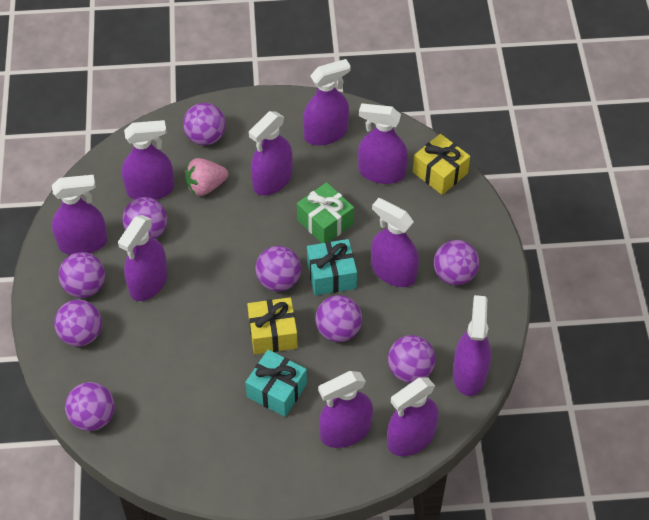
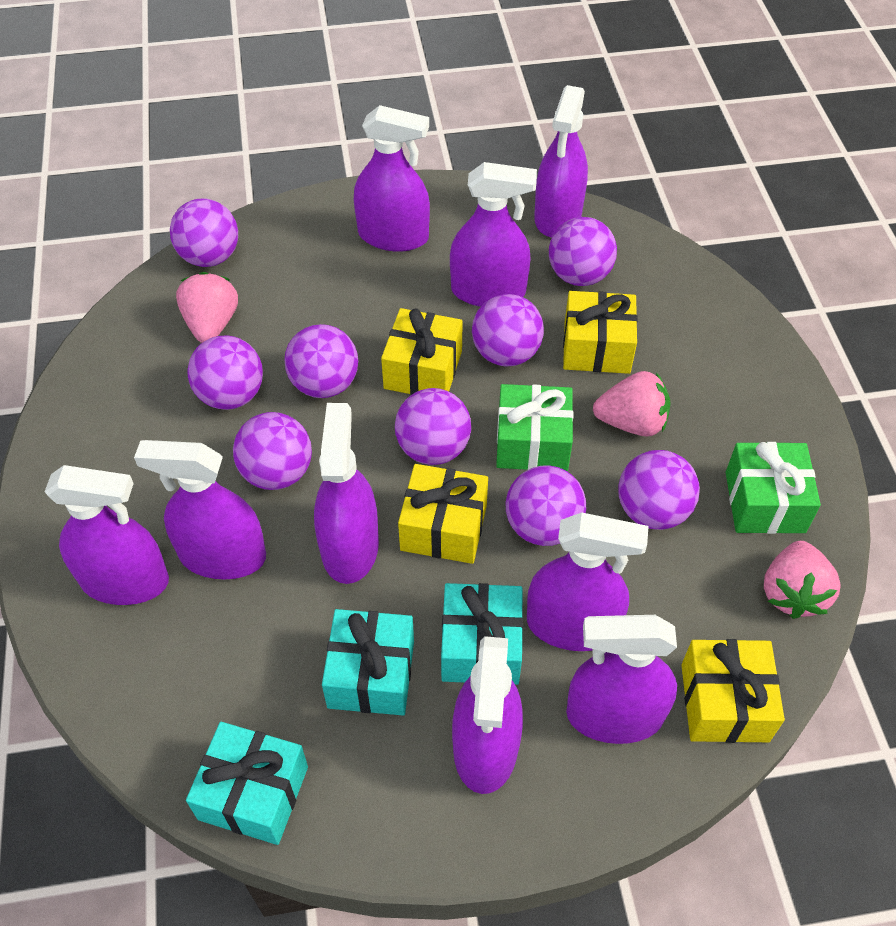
green gift: 1 -> 2
pink strawberry: 1 -> 3
purple spray bottle: 10 -> 9
turquoise gift: 2 -> 3
yellow gift: 2 -> 4

